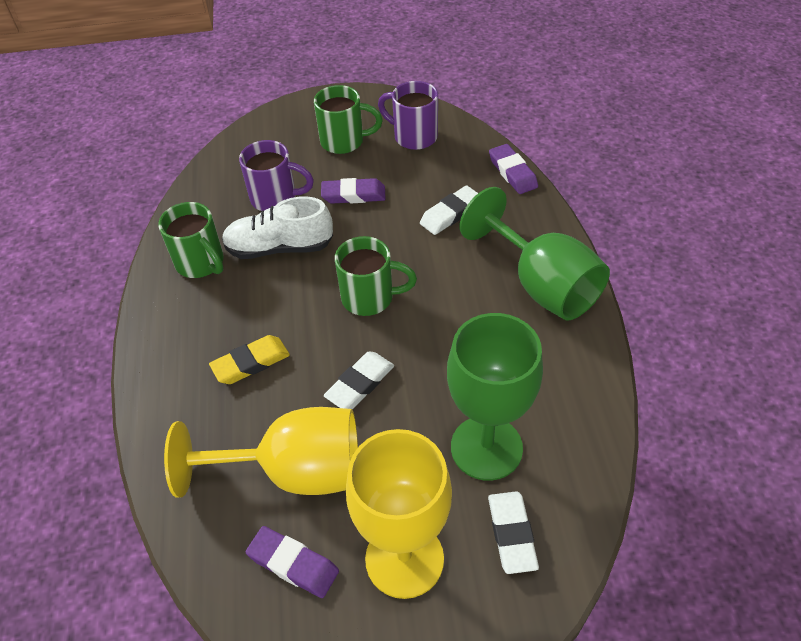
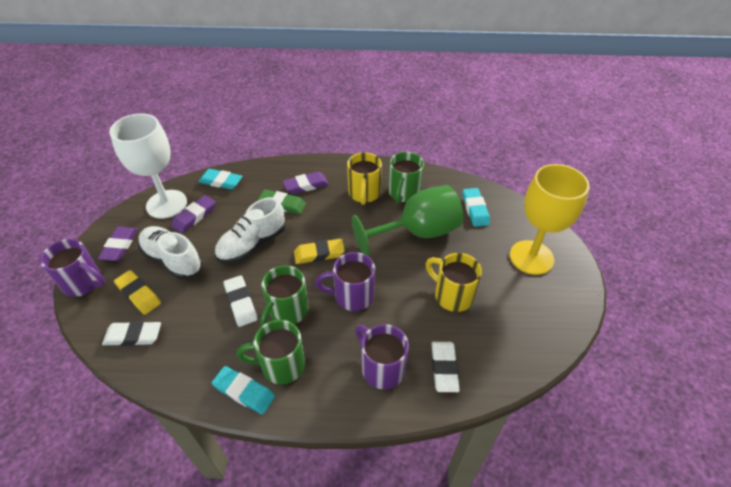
green eraser: 0 -> 1
green goblet: 2 -> 1
purple mug: 2 -> 3
turquoise eraser: 0 -> 3
white goblet: 0 -> 1
white shoe: 1 -> 2
yellow eraser: 1 -> 2
yellow goblet: 2 -> 1
yellow mug: 0 -> 2

